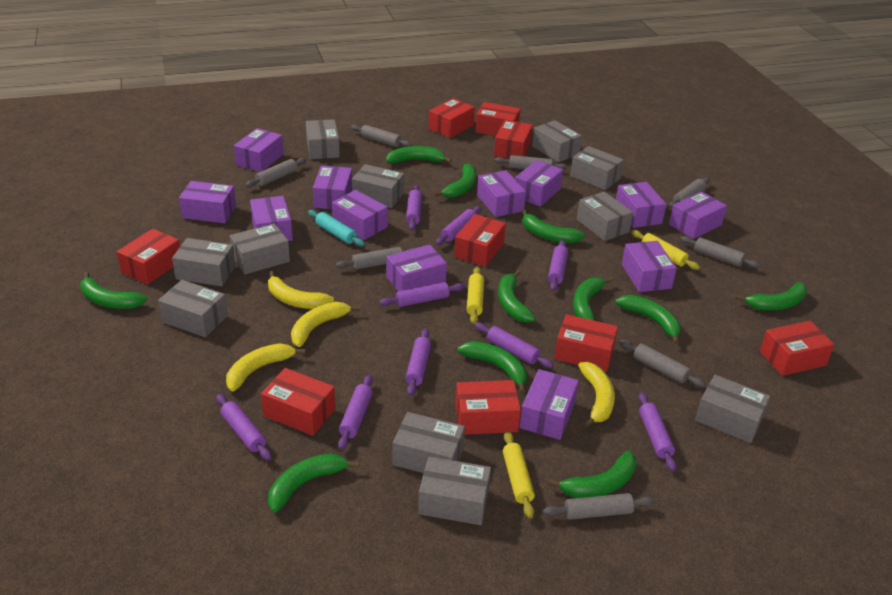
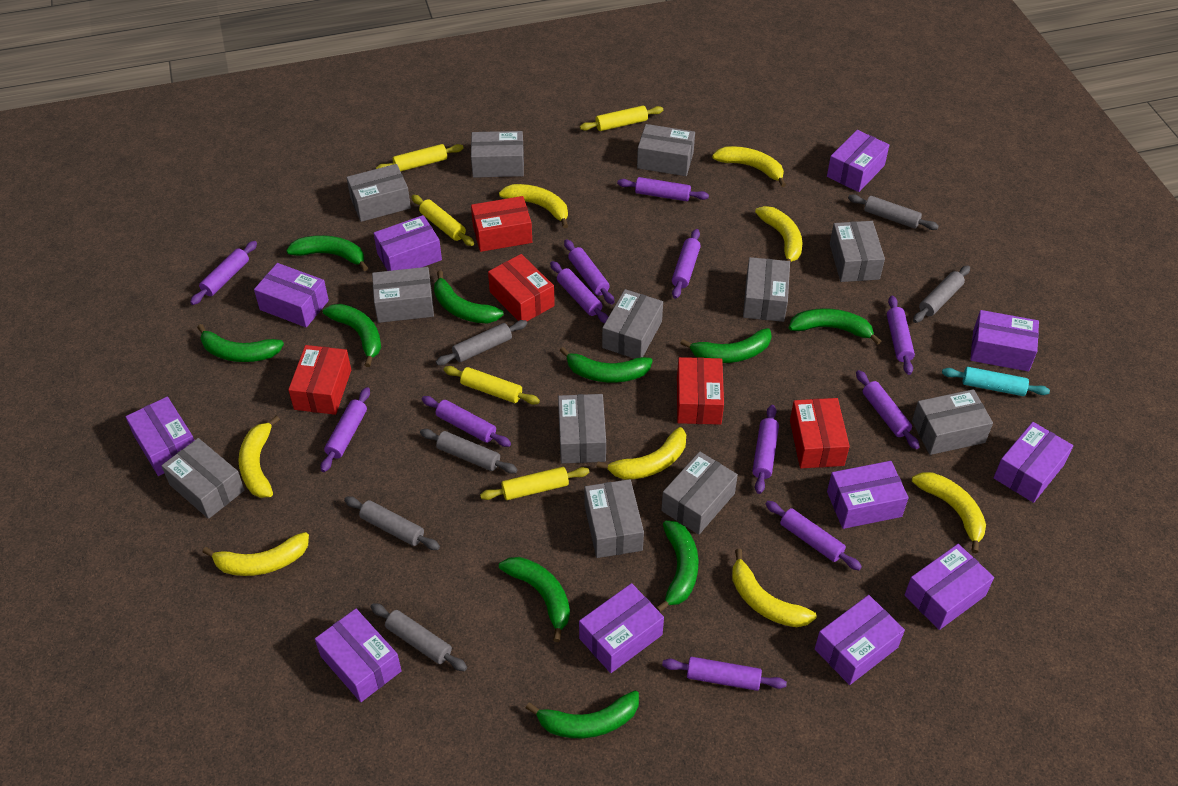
green banana: 11 -> 10
grey box: 11 -> 12
grey rolling pin: 8 -> 6
purple box: 12 -> 11
purple rolling pin: 9 -> 12
red box: 9 -> 5
yellow banana: 4 -> 8
yellow rolling pin: 3 -> 5

